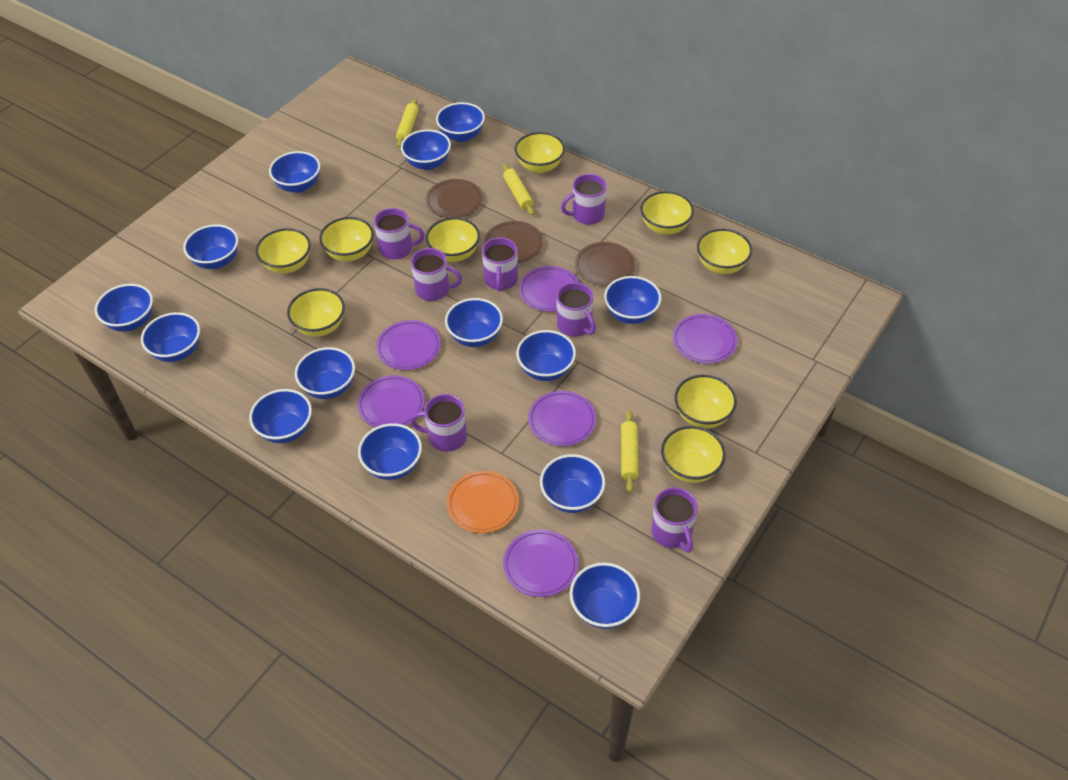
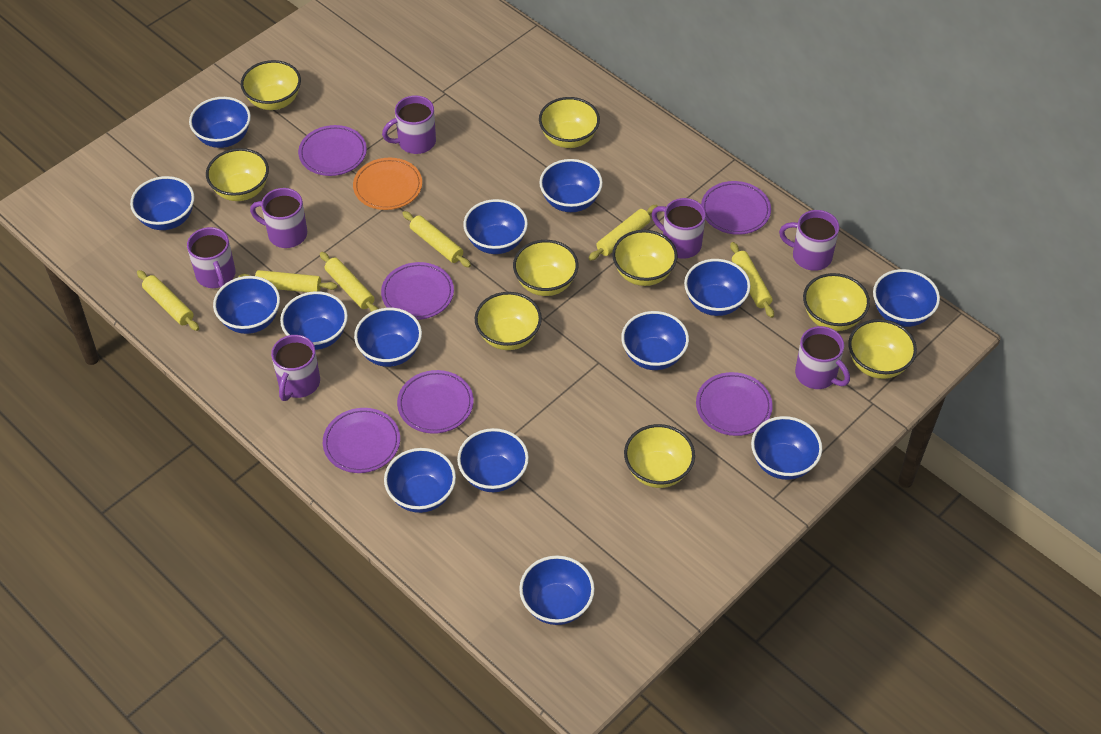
brown plate: 3 -> 0
yellow rolling pin: 3 -> 6

